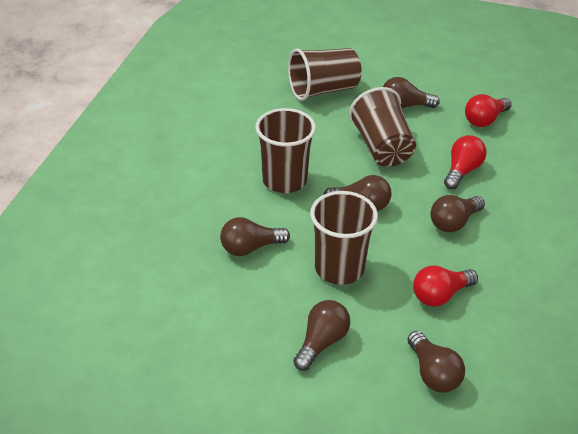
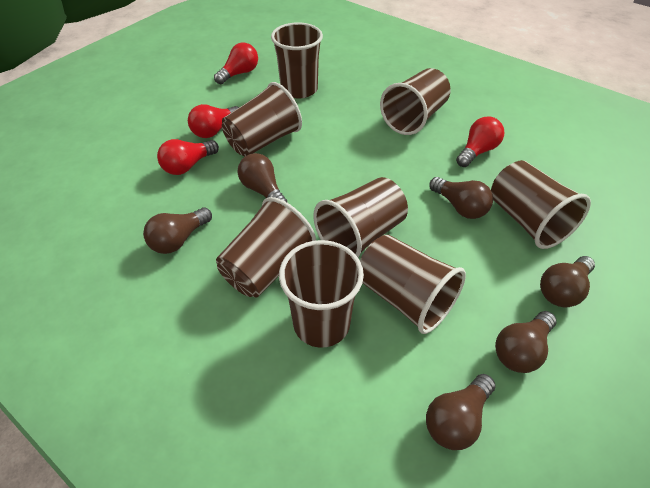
brown cup: 4 -> 8
red light bulb: 3 -> 4

